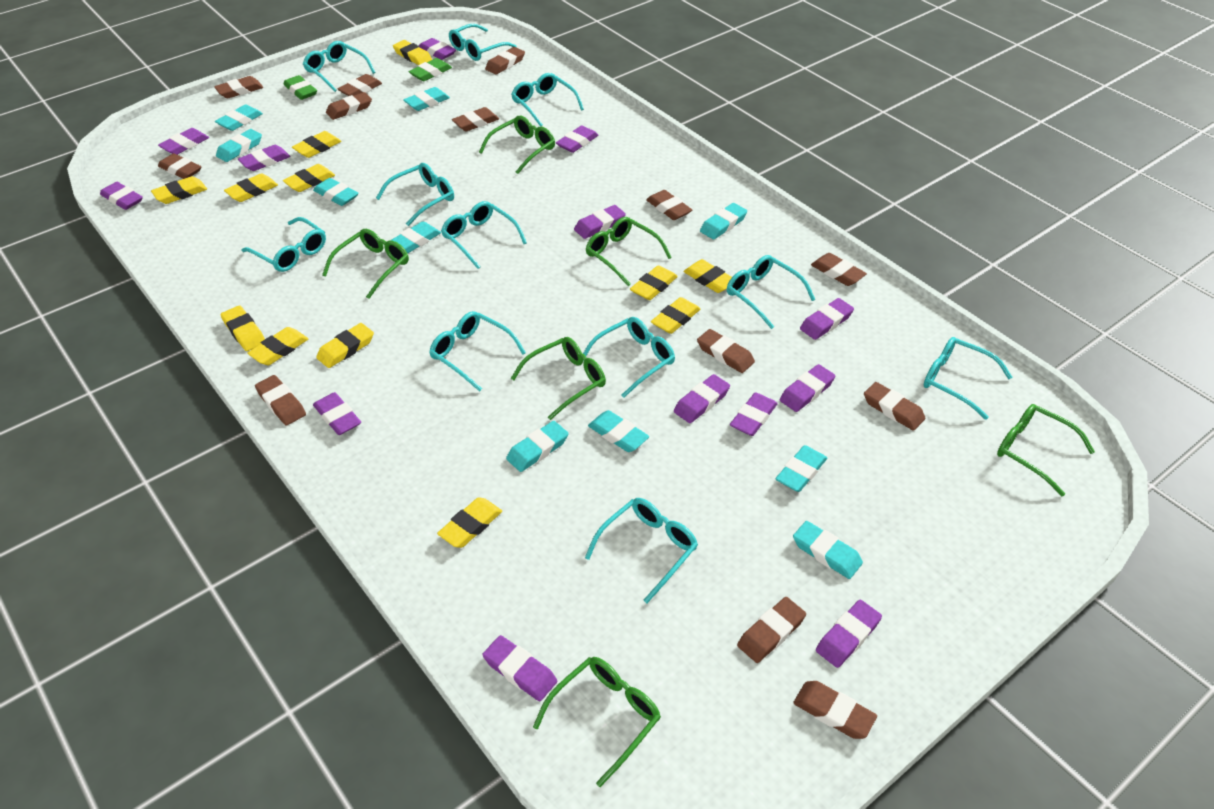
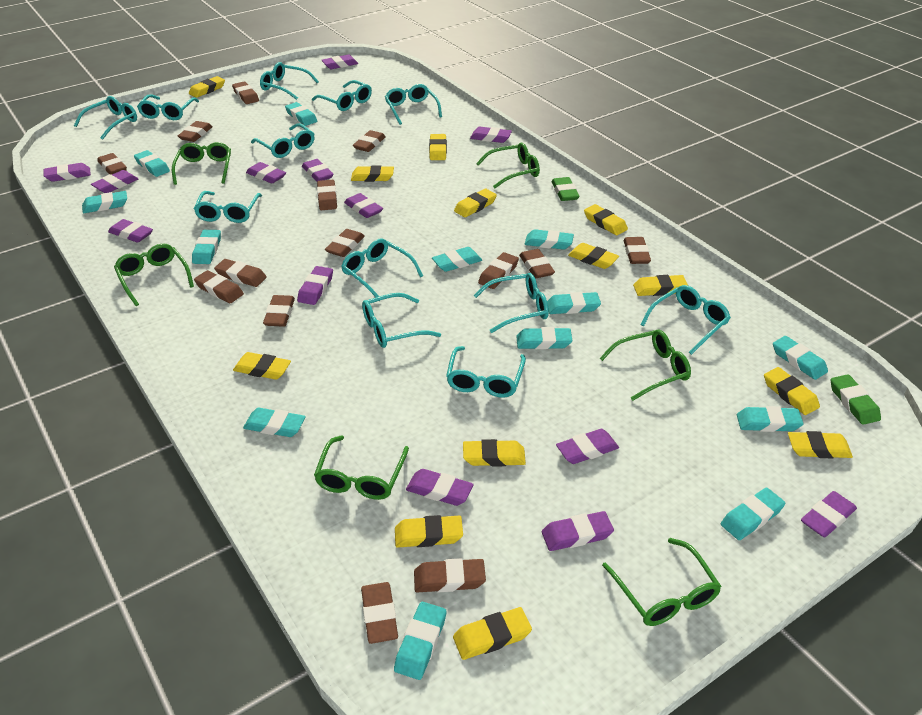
brown eraser: 13 -> 14
turquoise eraser: 10 -> 13
turquoise glasses: 11 -> 12
yellow eraser: 12 -> 13

